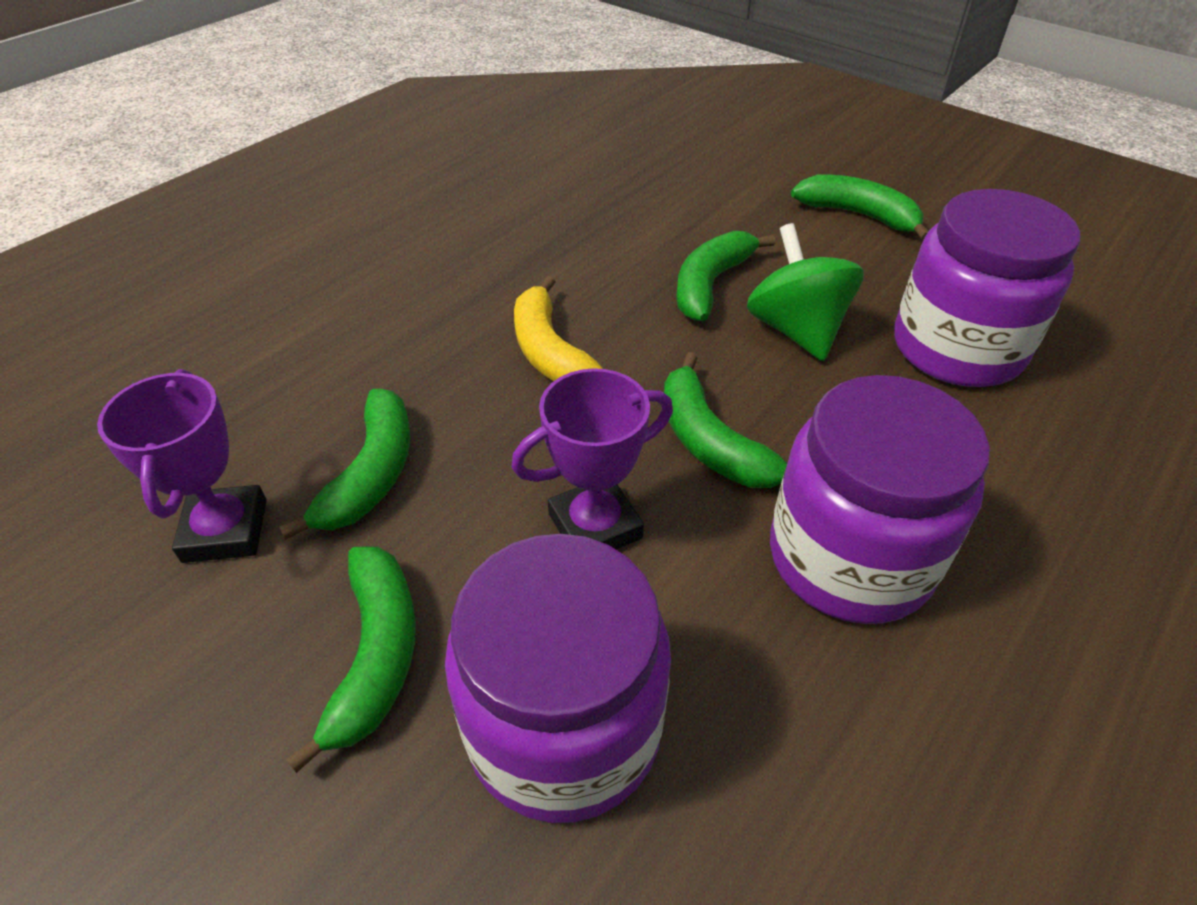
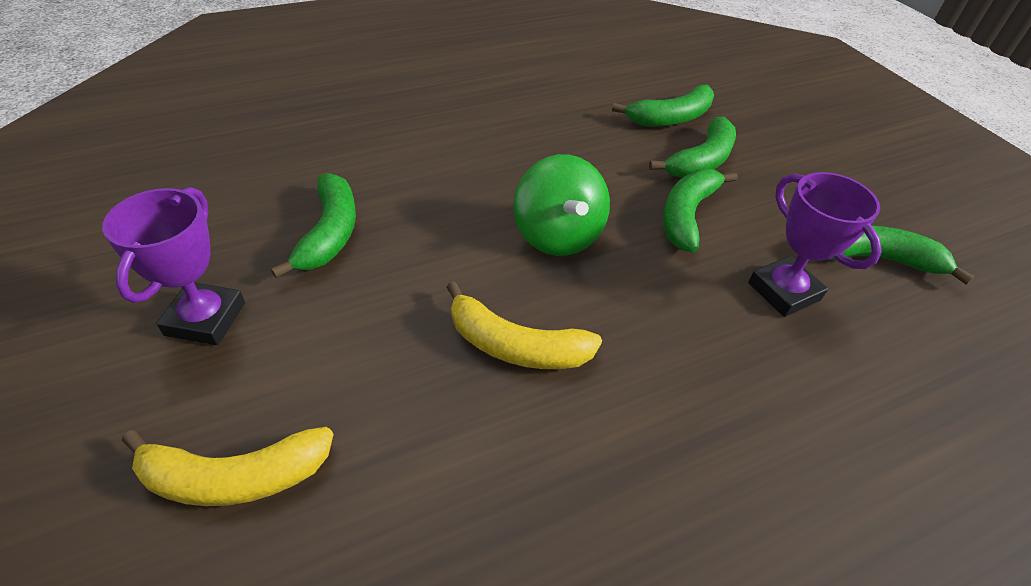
purple jar: 3 -> 0
yellow banana: 1 -> 2

